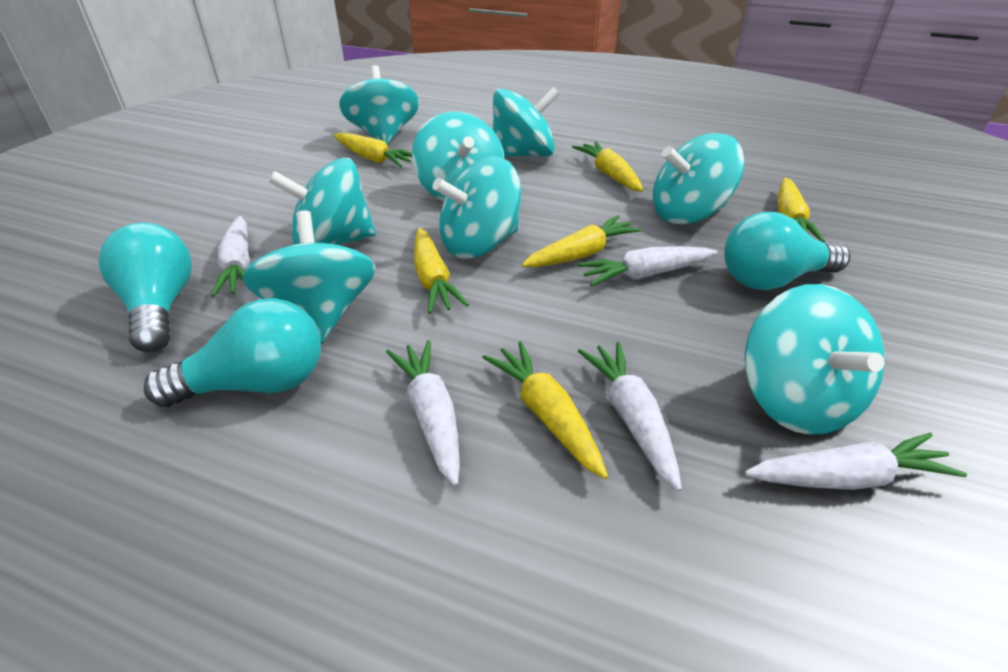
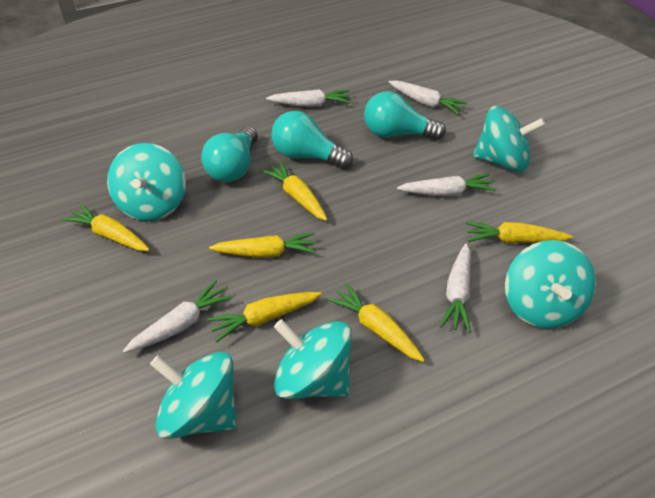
turquoise spinning top: 8 -> 5

